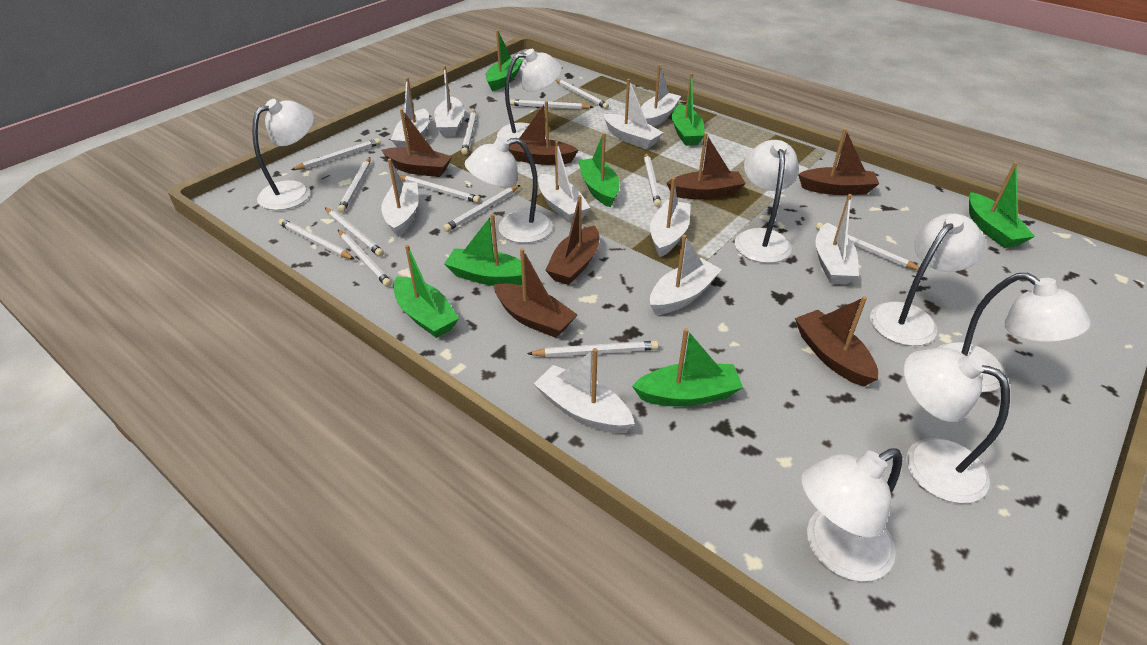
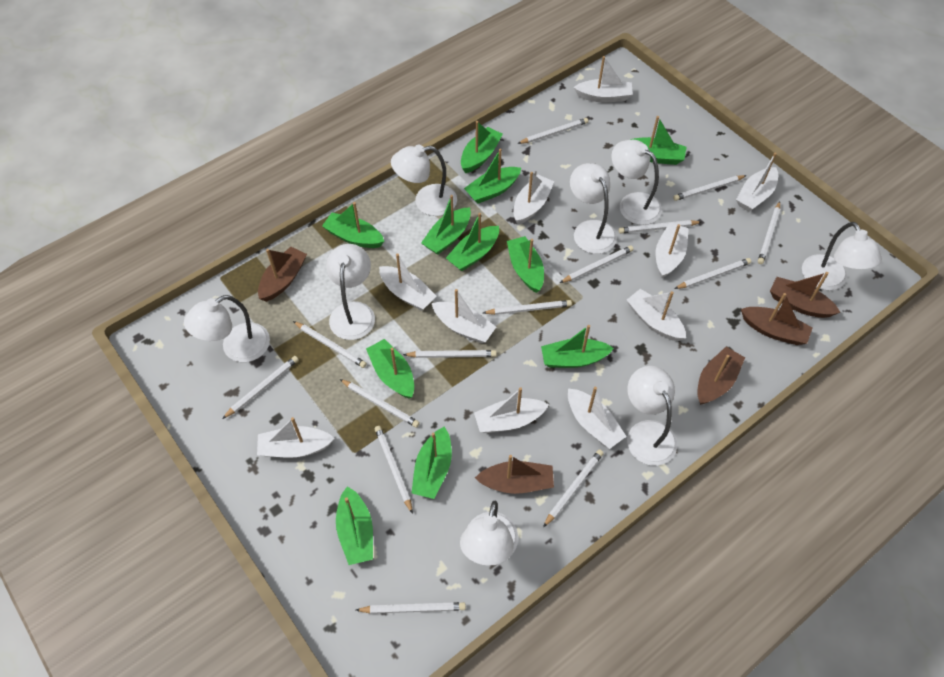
brown boat: 7 -> 5
green boat: 7 -> 11
white pencil: 13 -> 14

